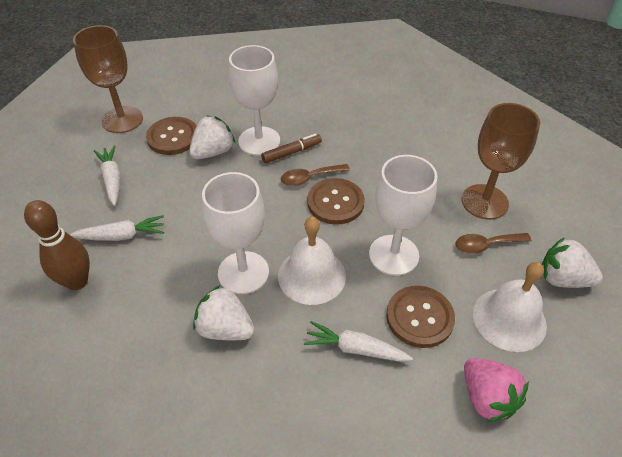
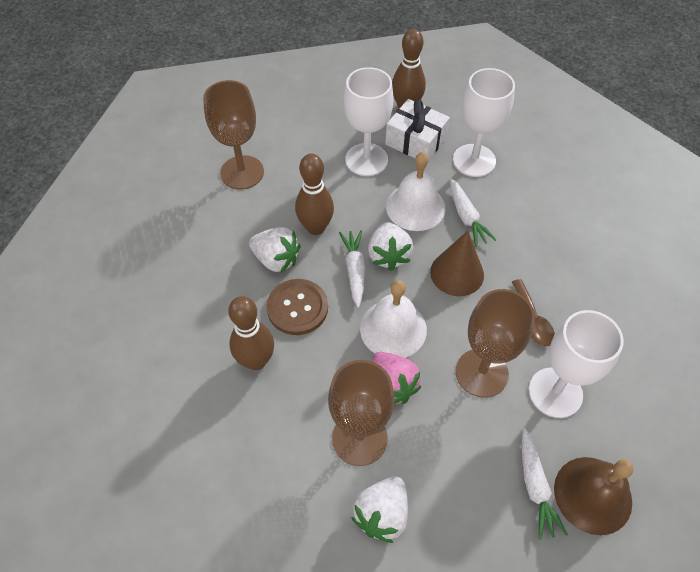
brown bell: 0 -> 1
brown bowling pin: 1 -> 3
brown button: 3 -> 1
brown cone: 0 -> 1
brown goblet: 2 -> 3
brown marker: 1 -> 0
brown spoon: 2 -> 1
white gift: 0 -> 1

